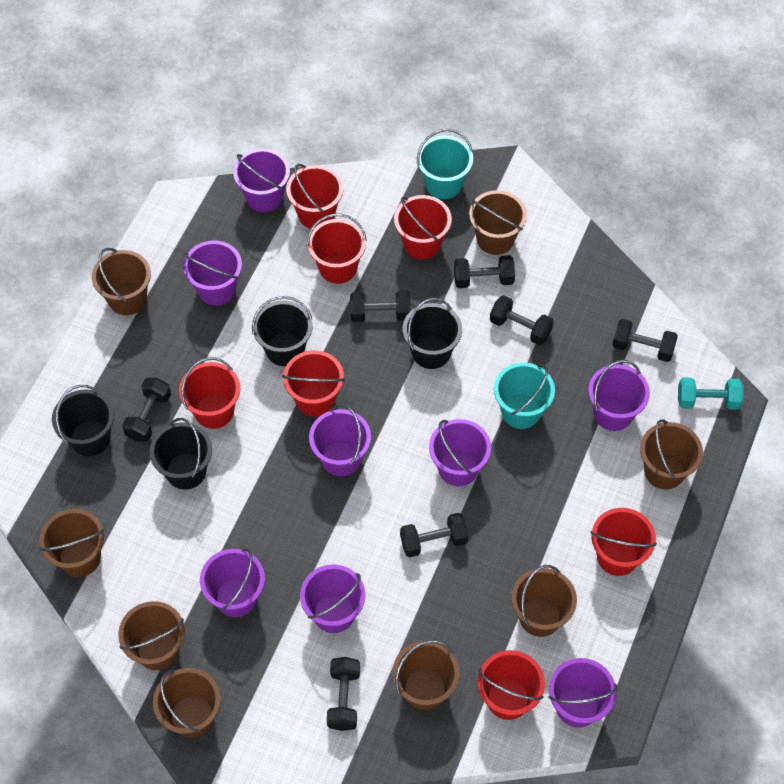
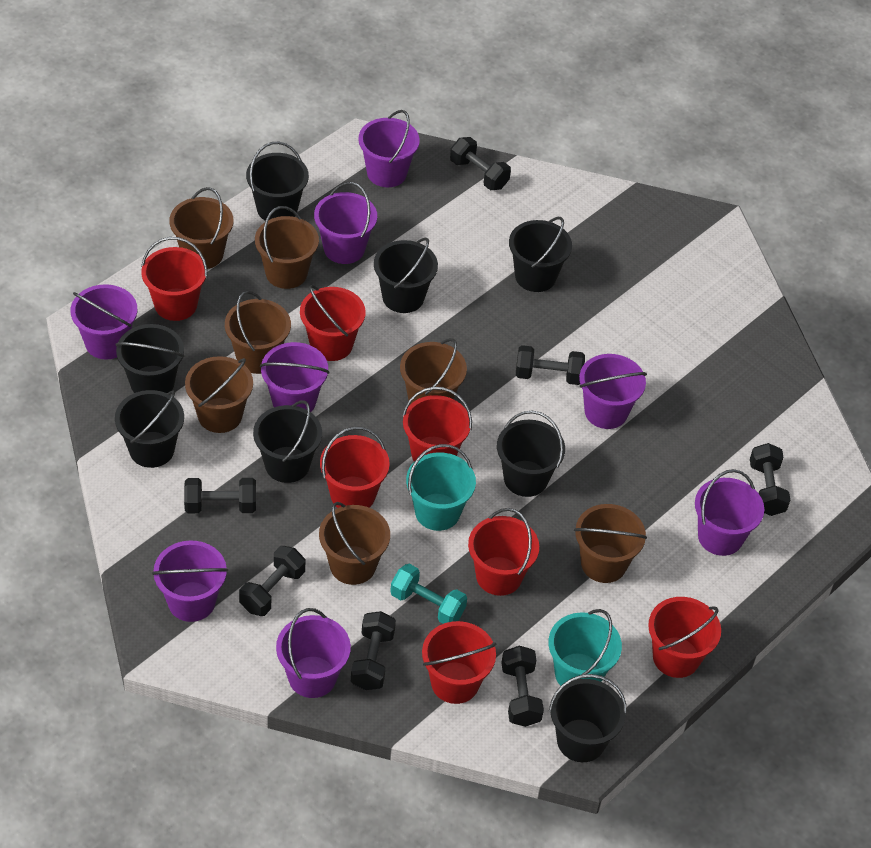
black bucket: 4 -> 8
brown bucket: 8 -> 7

